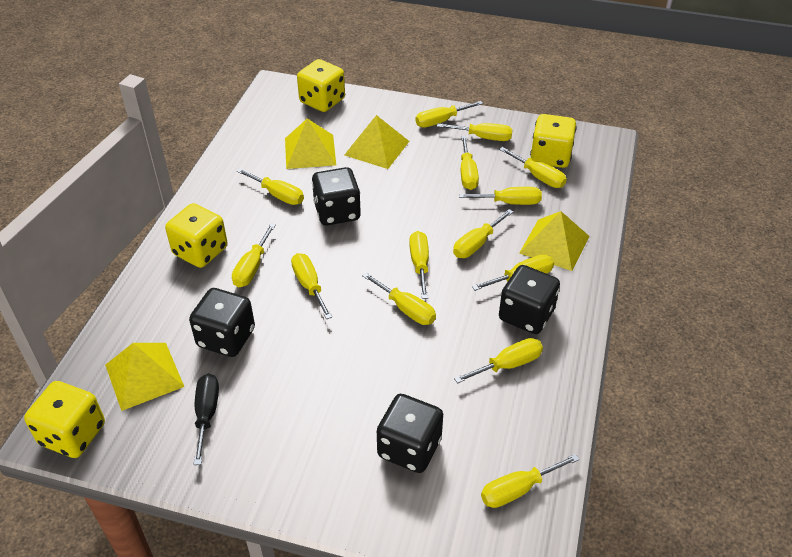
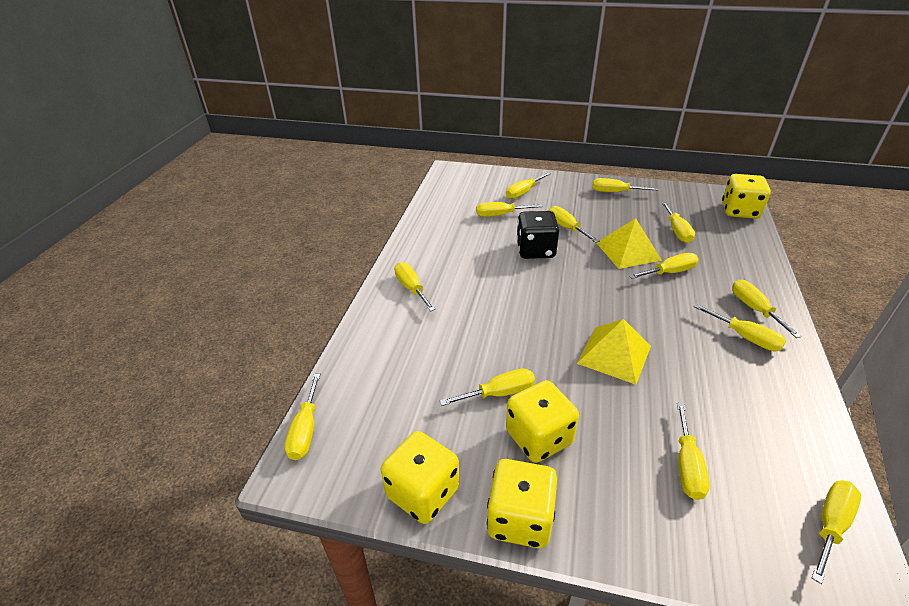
black dice: 4 -> 1
black screwdriver: 1 -> 0
yellow pyramid: 4 -> 2
yellow screwdriver: 14 -> 13

